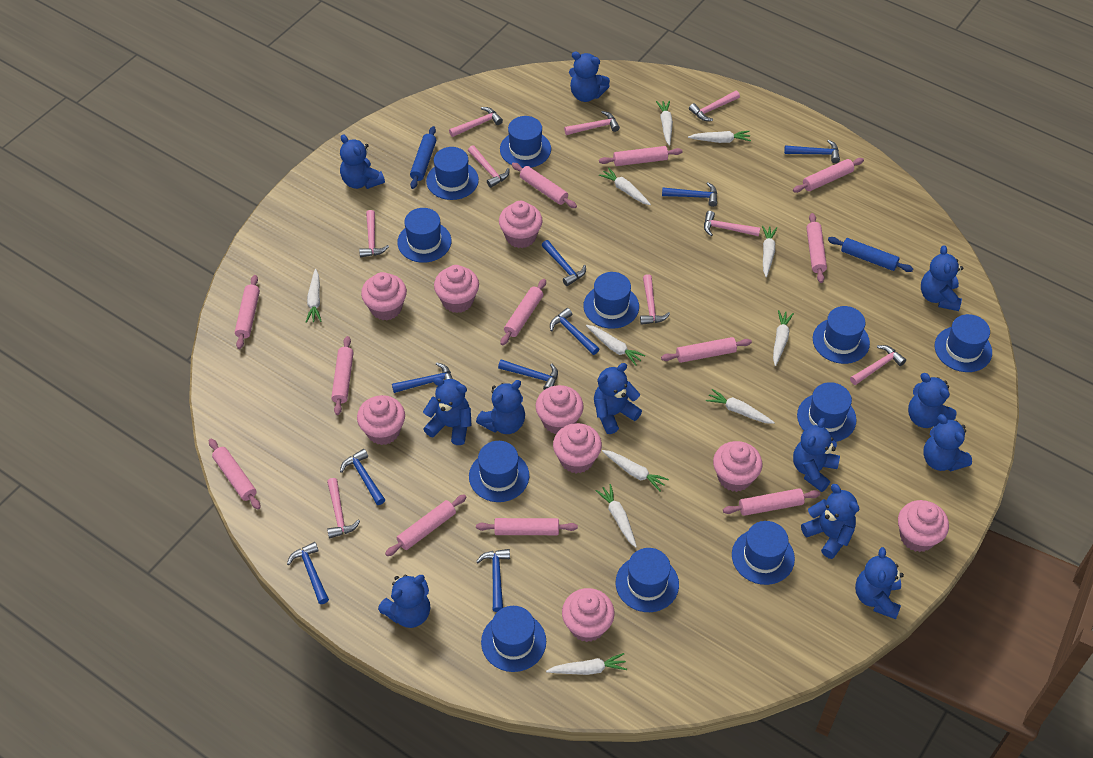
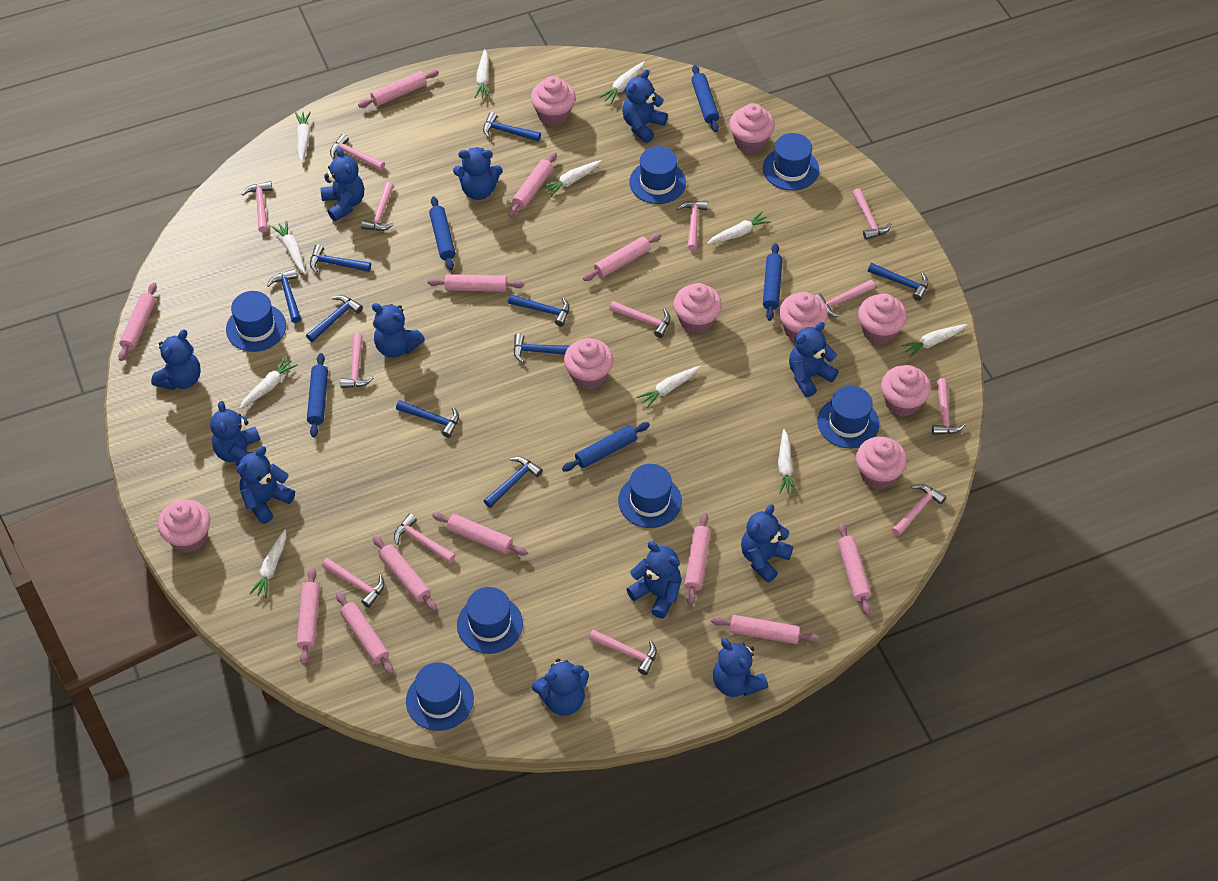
blue hat: 11 -> 7
blue rolling pin: 2 -> 5
pink hammer: 9 -> 13

